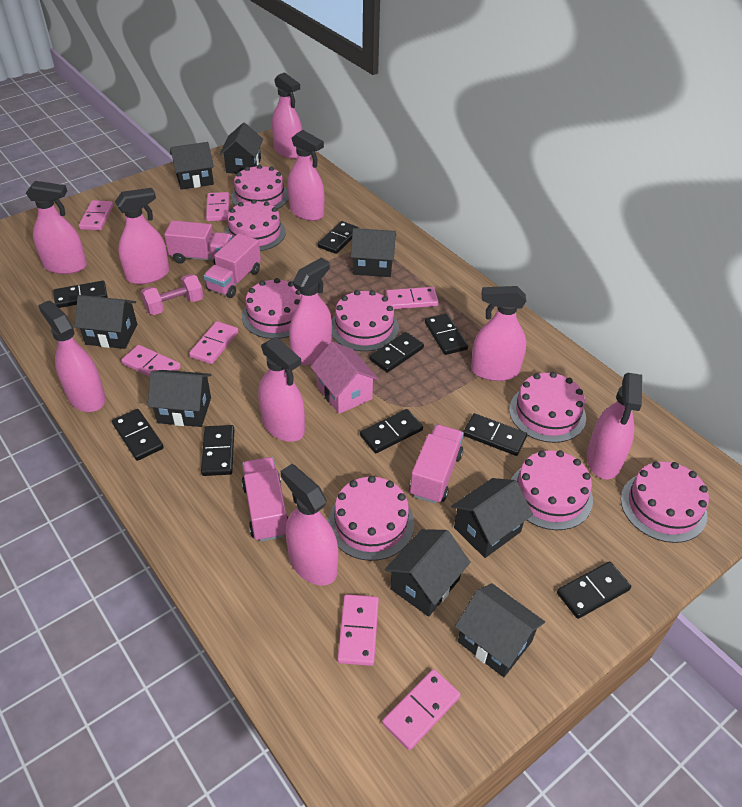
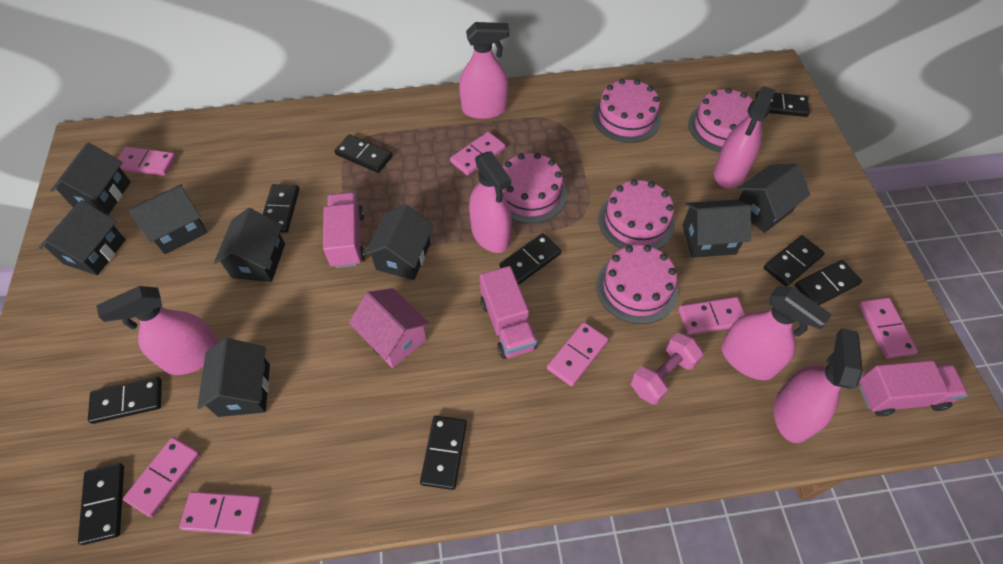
pink cake: 8 -> 5
pink spray bottle: 10 -> 6
pink truck: 4 -> 3

